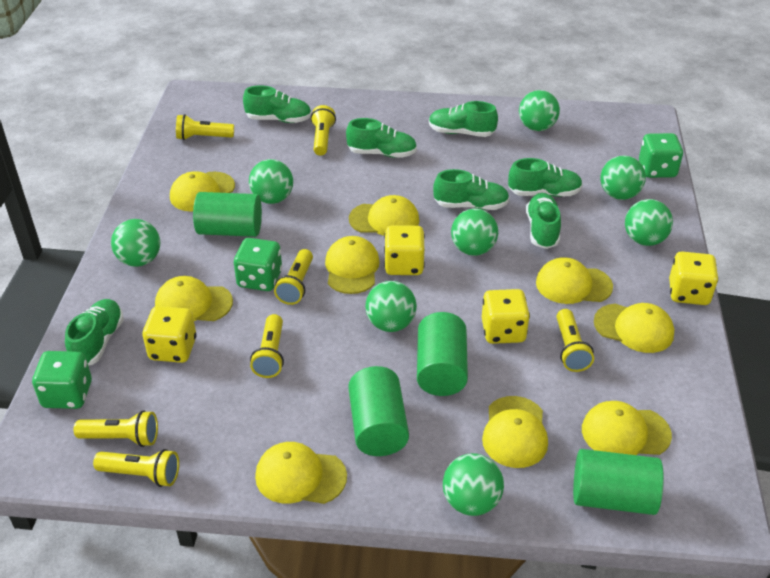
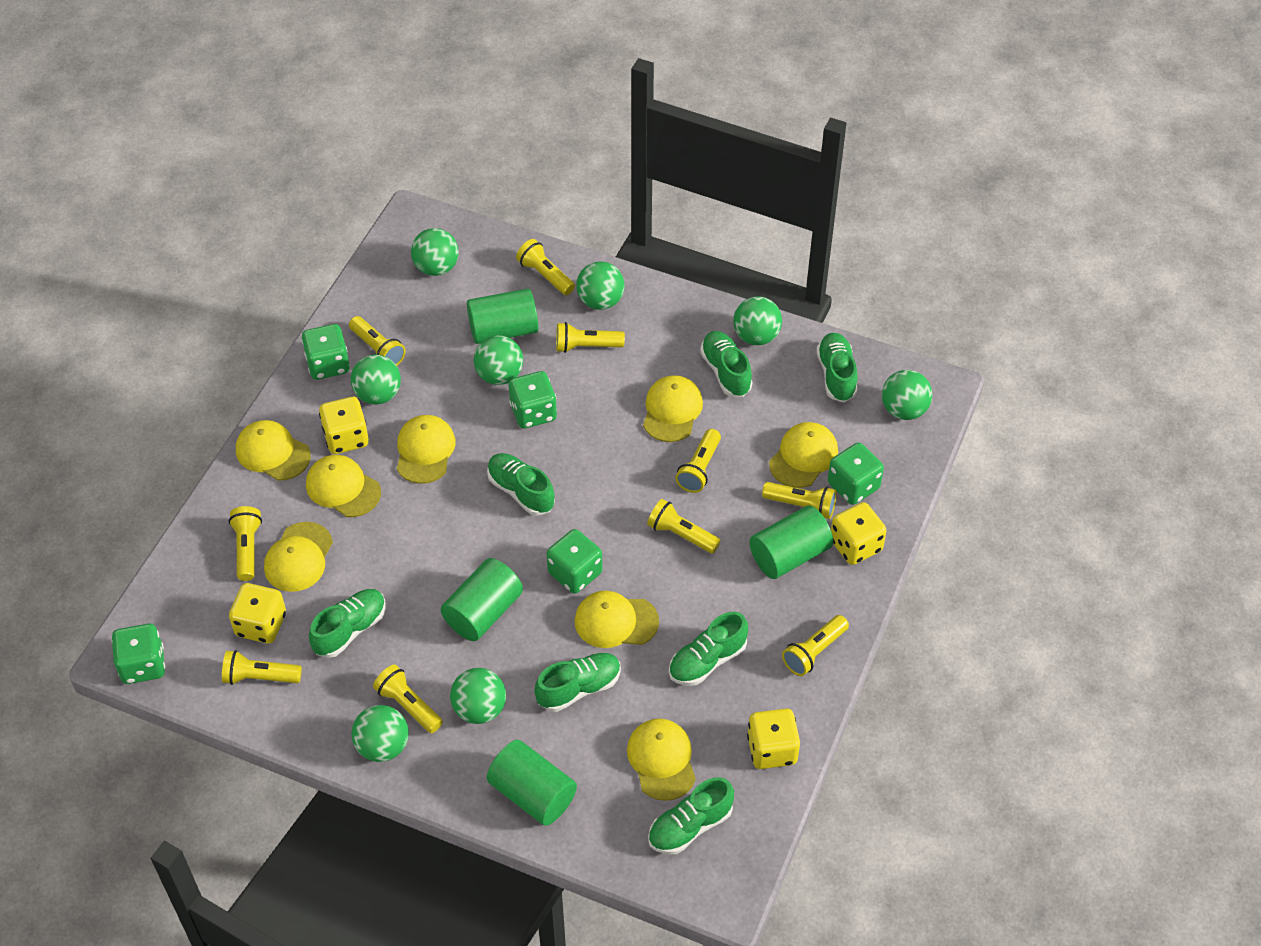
green dice: 3 -> 5
yellow cap: 9 -> 8
yellow flashlight: 7 -> 10

